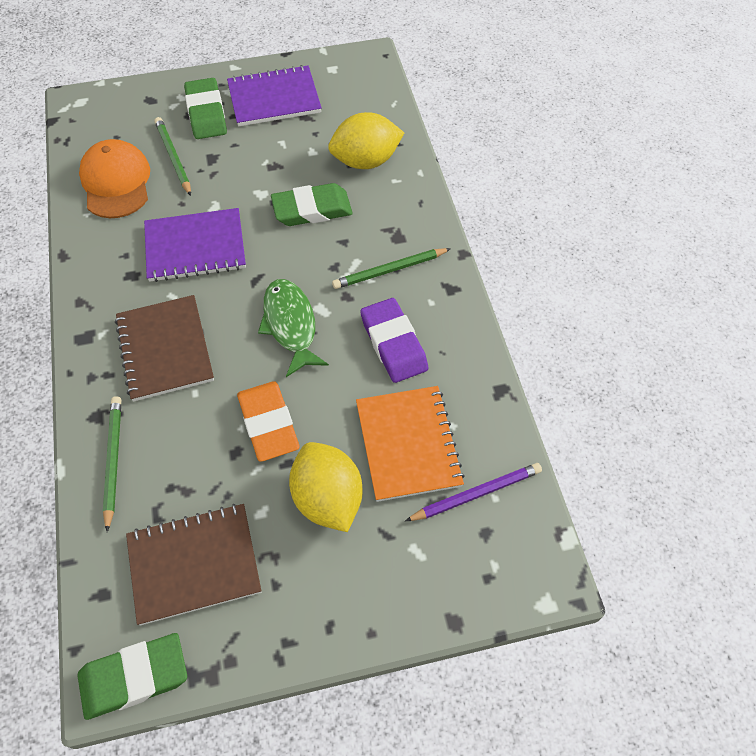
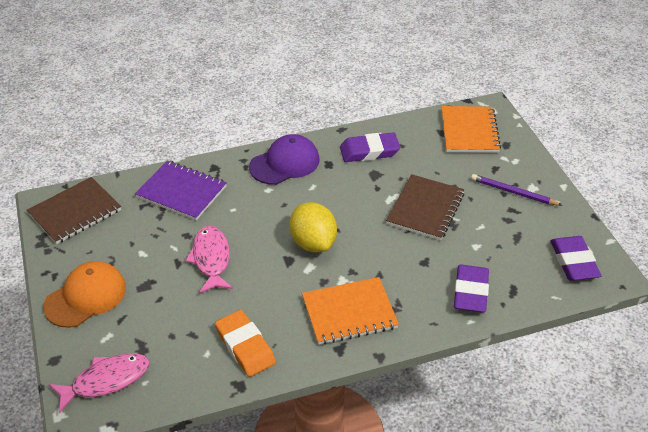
green eraser: 3 -> 0
green fish: 1 -> 0
green pencil: 3 -> 0
orange notebook: 1 -> 2
pink fish: 0 -> 2
purple cap: 0 -> 1
purple eraser: 1 -> 3
purple notebook: 2 -> 1
yellow lemon: 2 -> 1

